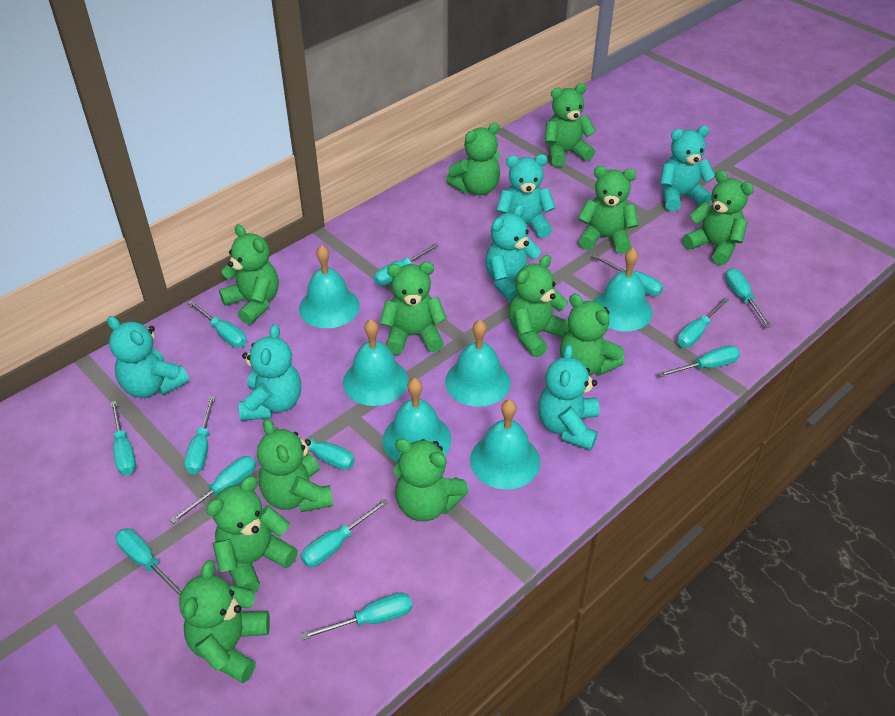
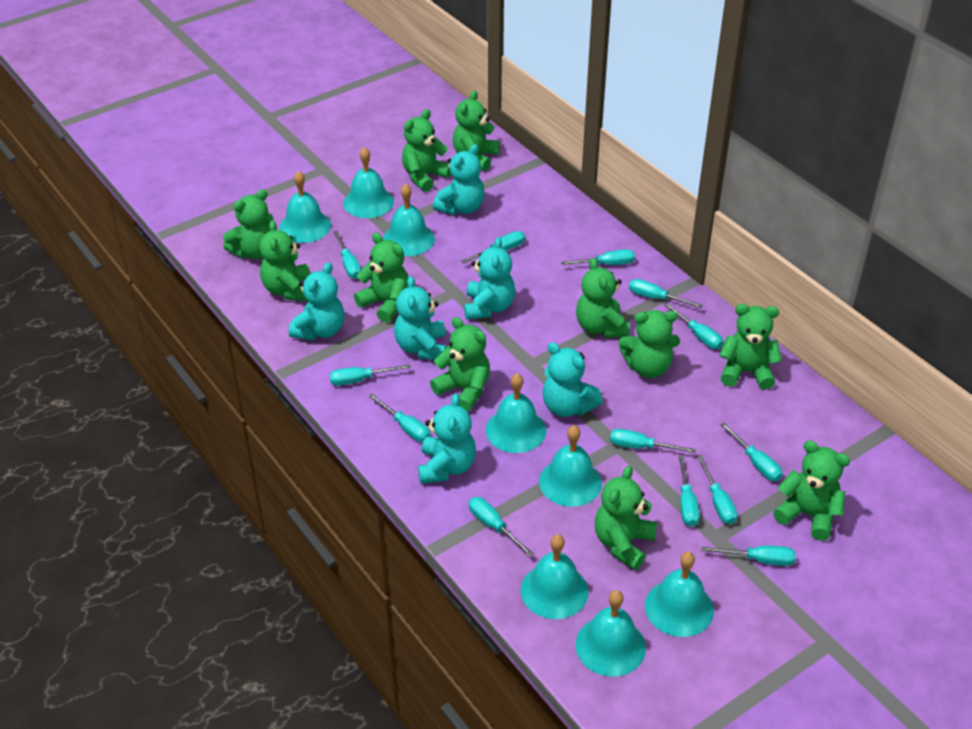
green teddy bear: 12 -> 11
turquoise bell: 6 -> 8

